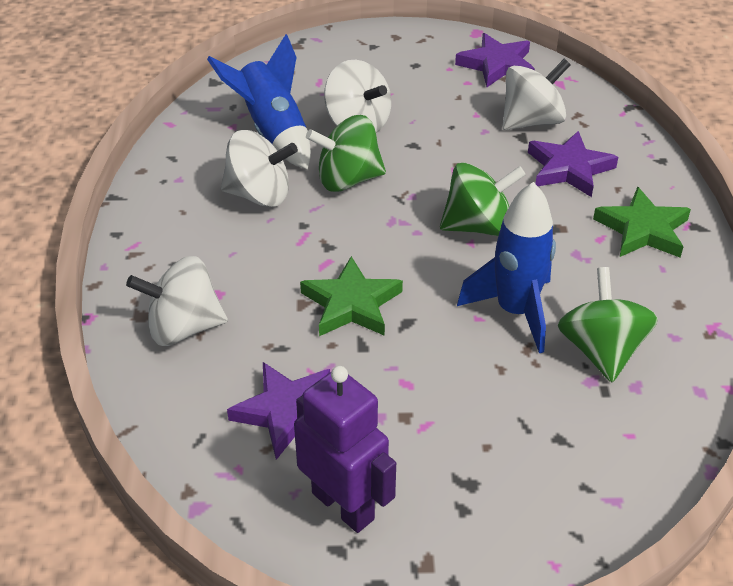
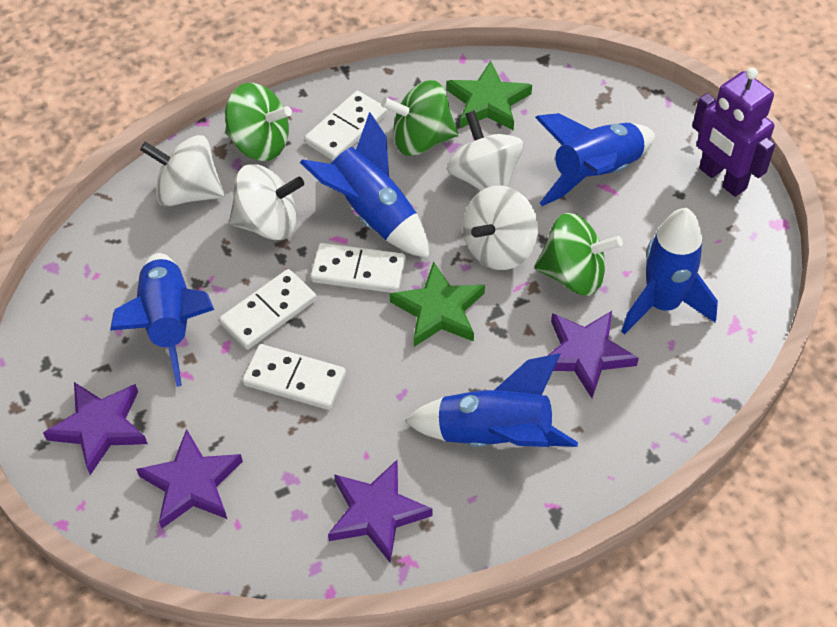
blue rocket: 2 -> 5
purple star: 3 -> 4
white domino: 0 -> 4

